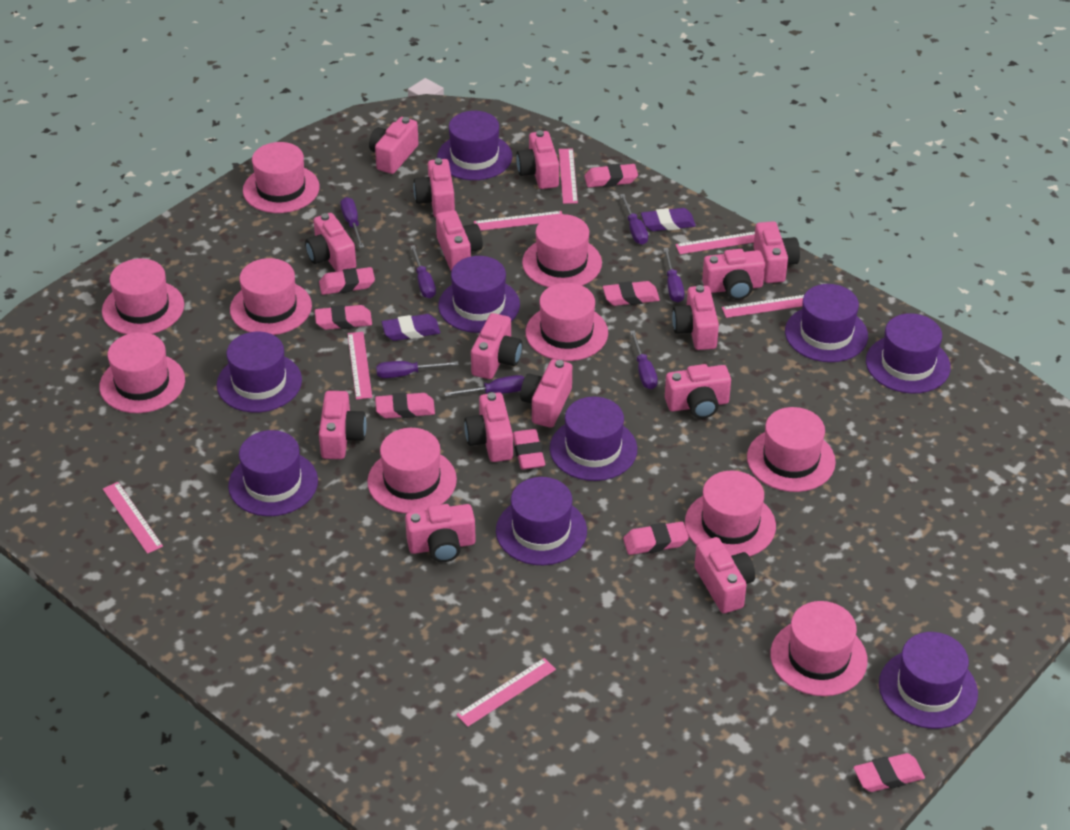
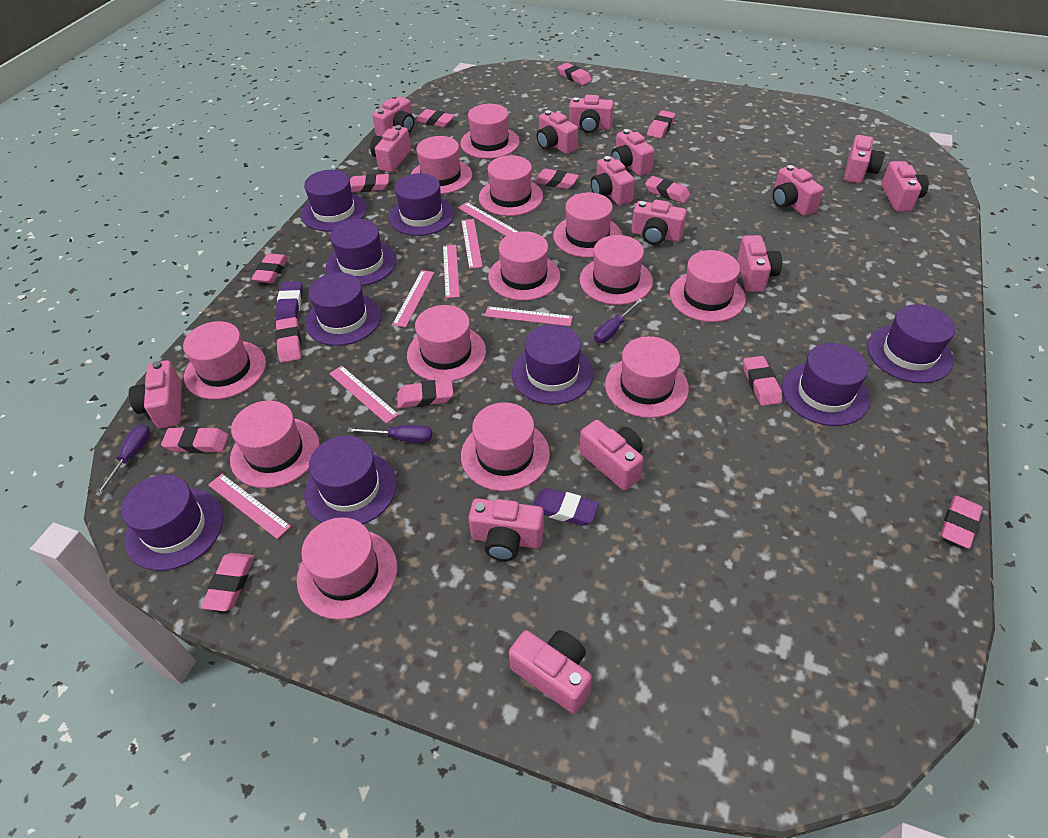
pink eraser: 8 -> 13
pink hat: 10 -> 13
purple screwdriver: 7 -> 3

